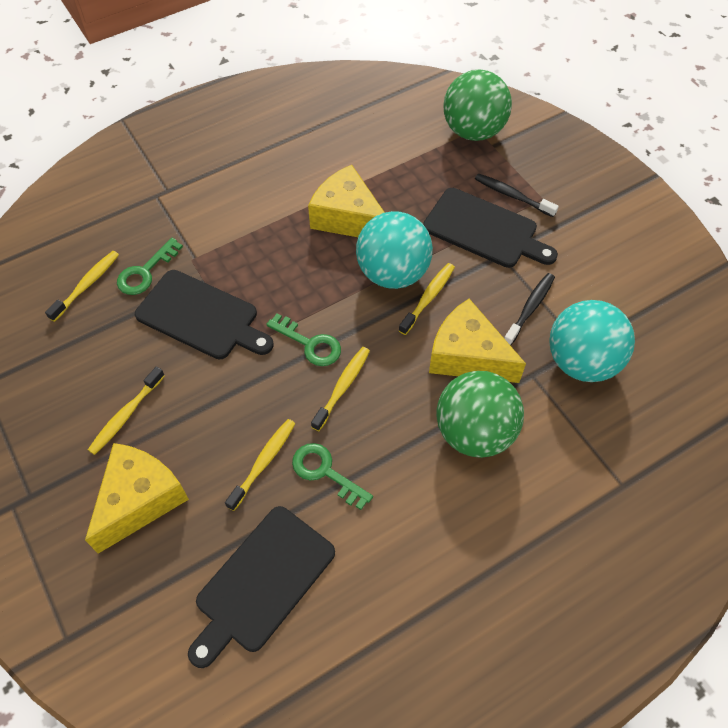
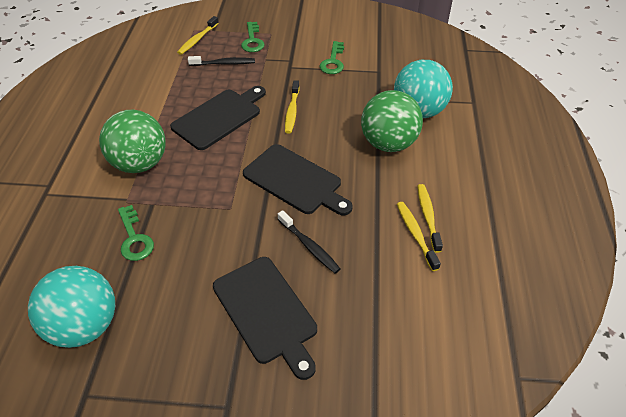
yellow cheese: 3 -> 0
yellow toothbrush: 5 -> 4

